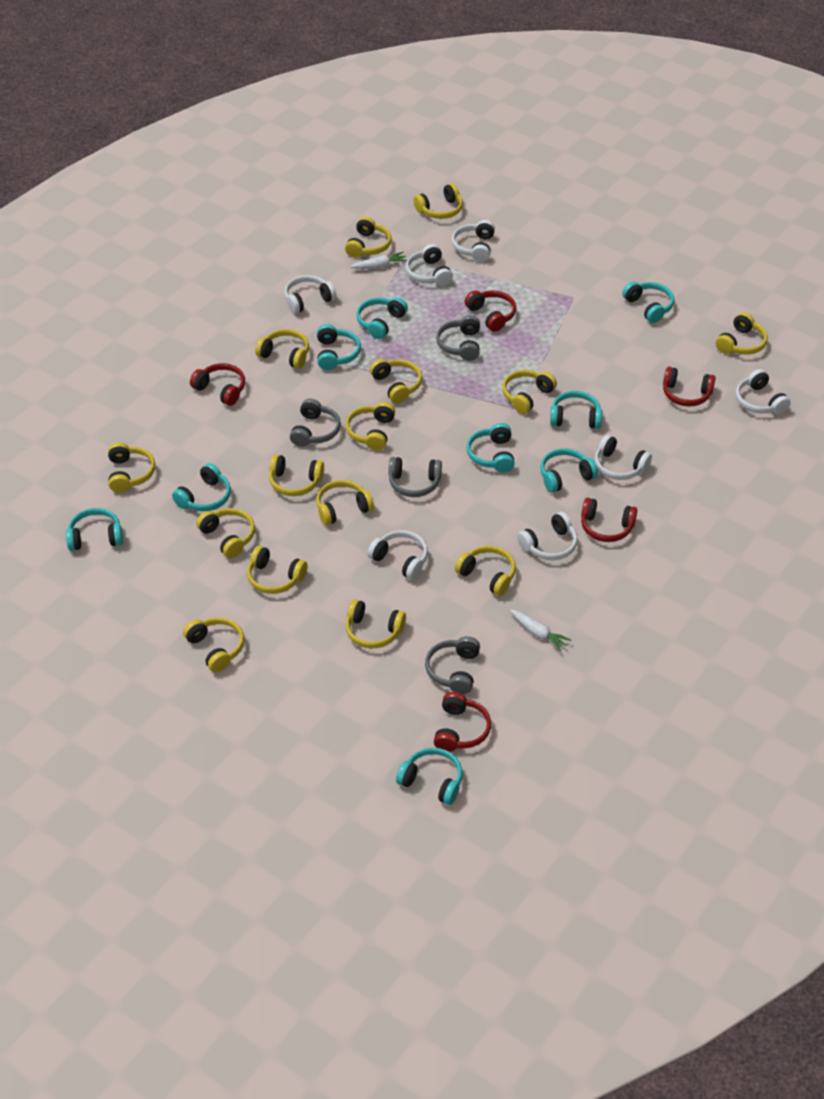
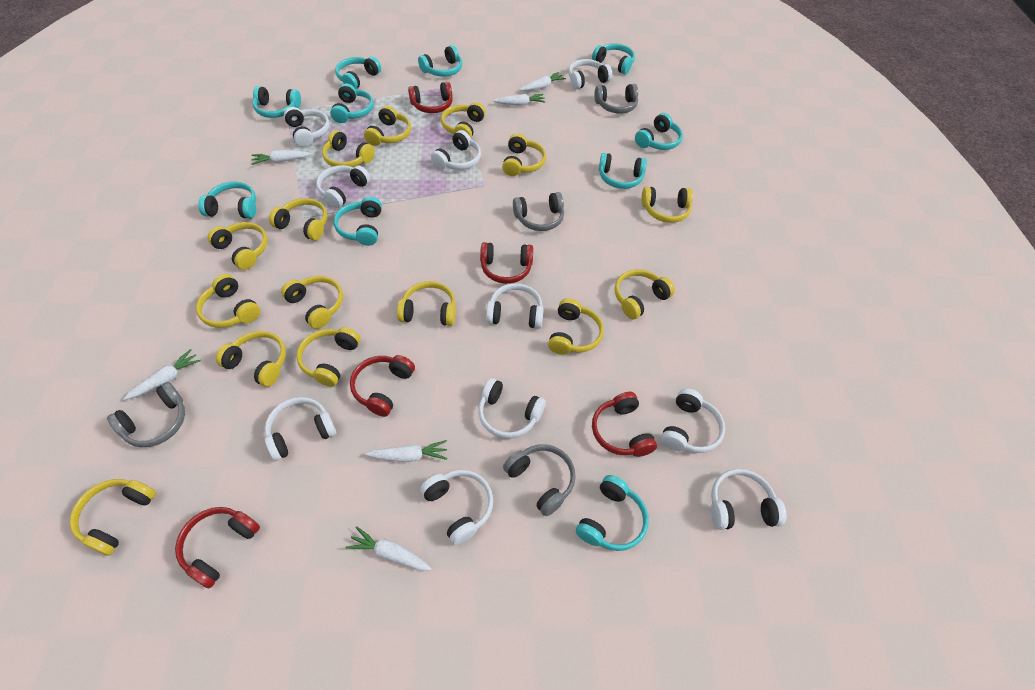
turquoise headphones: 9 -> 10
white carrot: 2 -> 6
white headphones: 7 -> 10

